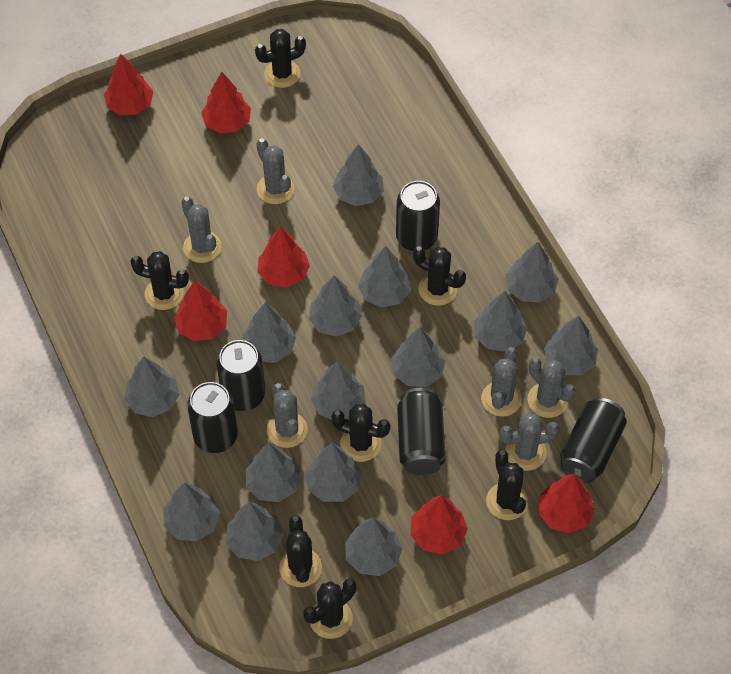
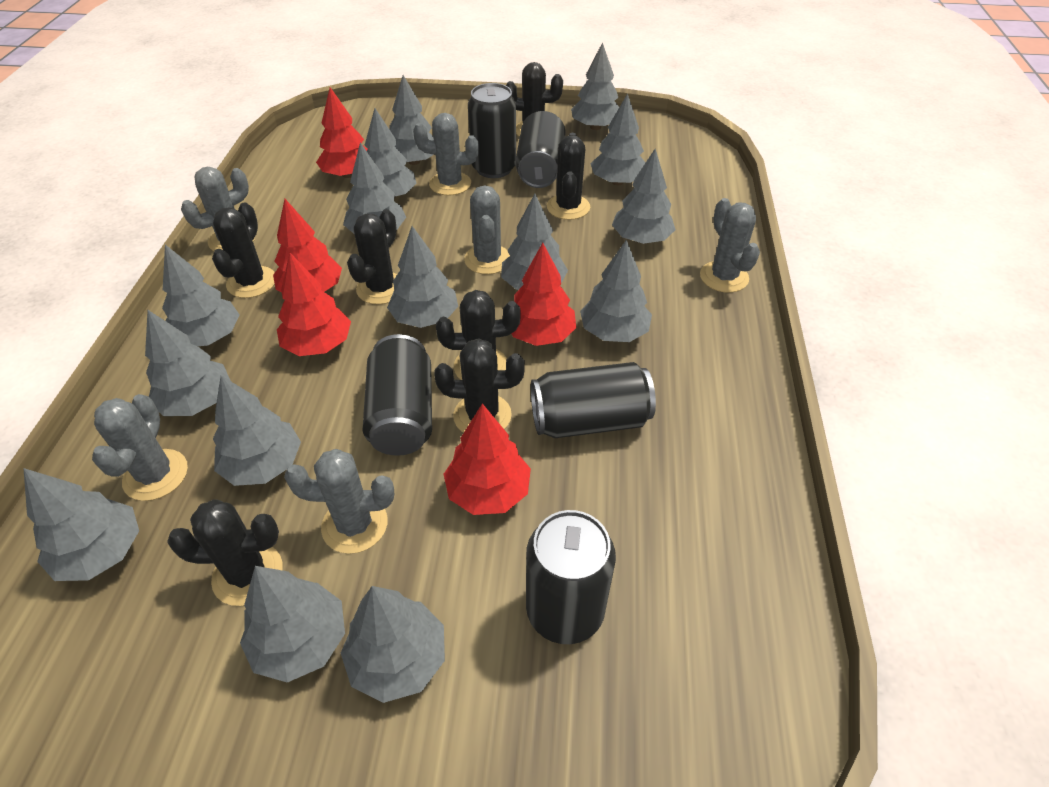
red tree: 6 -> 5

